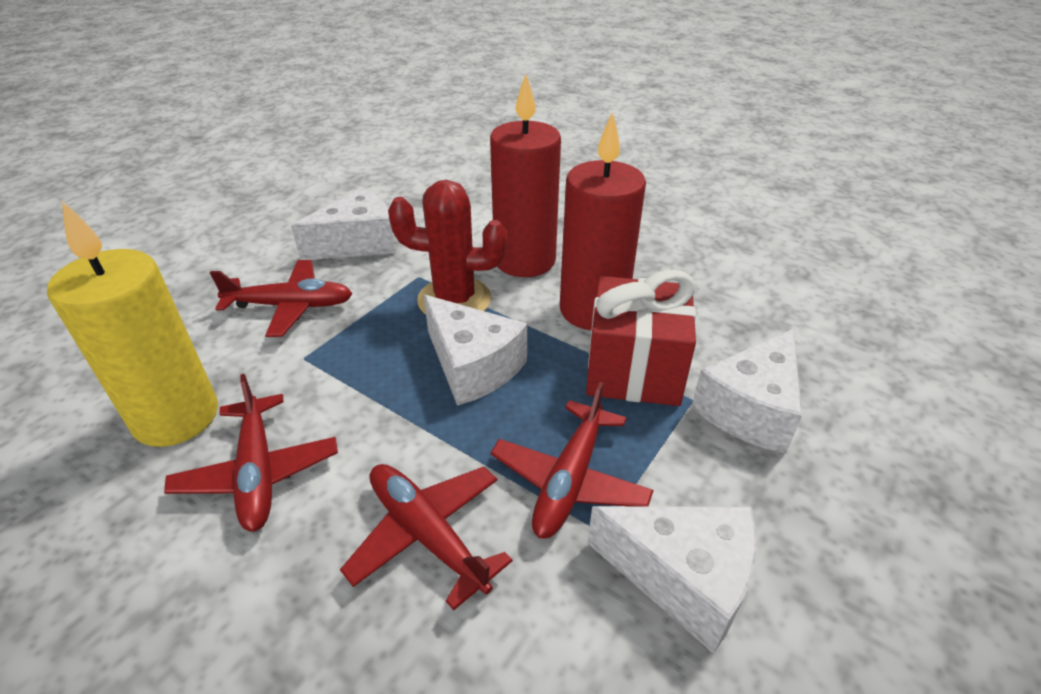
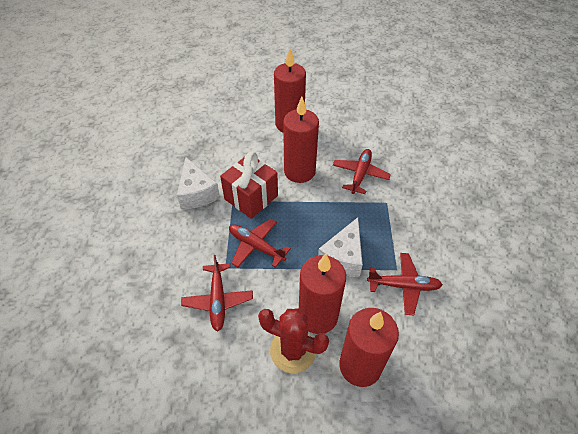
red candle: 2 -> 4
white cheese: 4 -> 2
yellow candle: 1 -> 0

